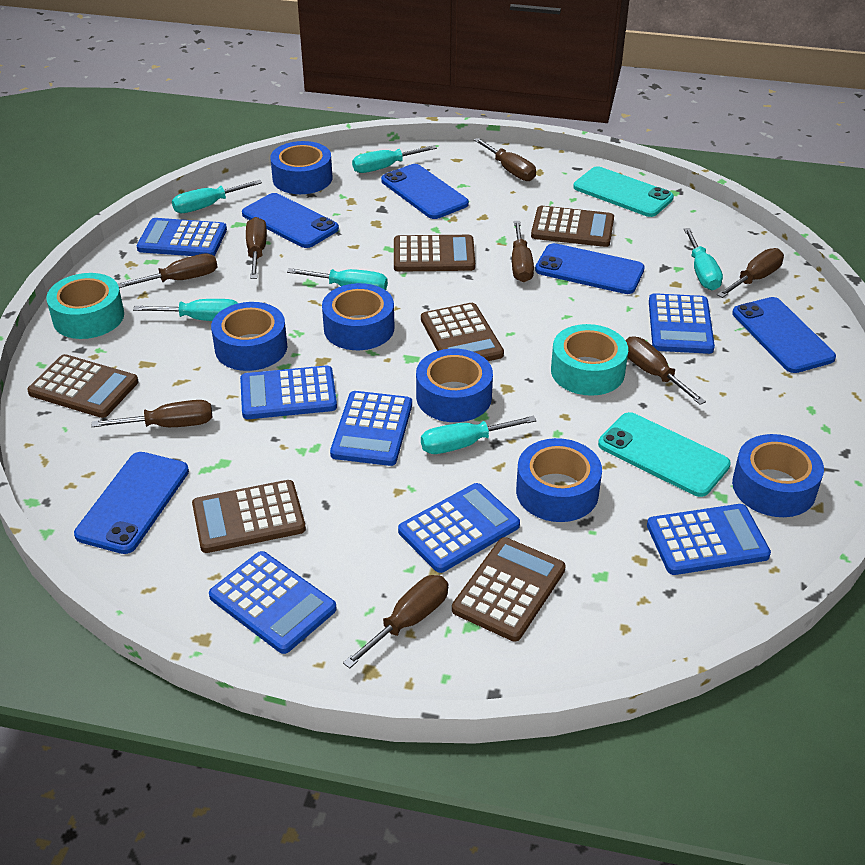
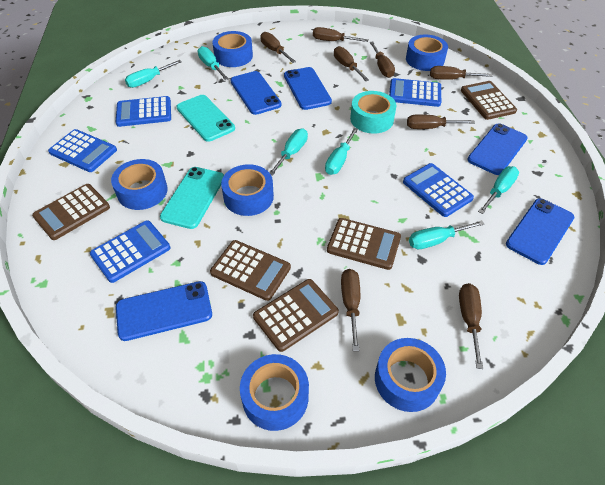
blue calculator: 7 -> 5
brown calculator: 6 -> 5
turquoise tape: 2 -> 1

